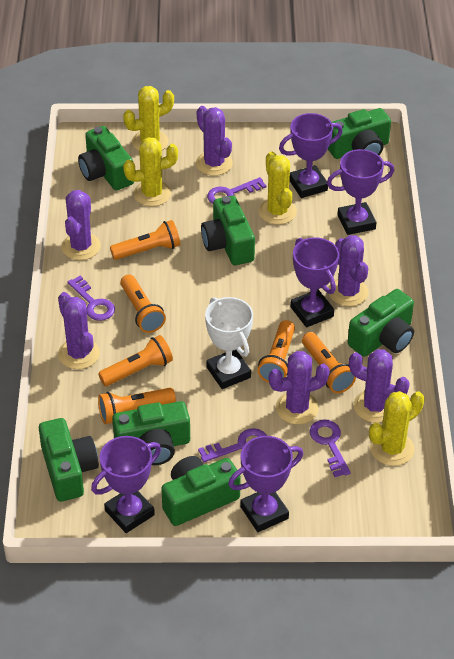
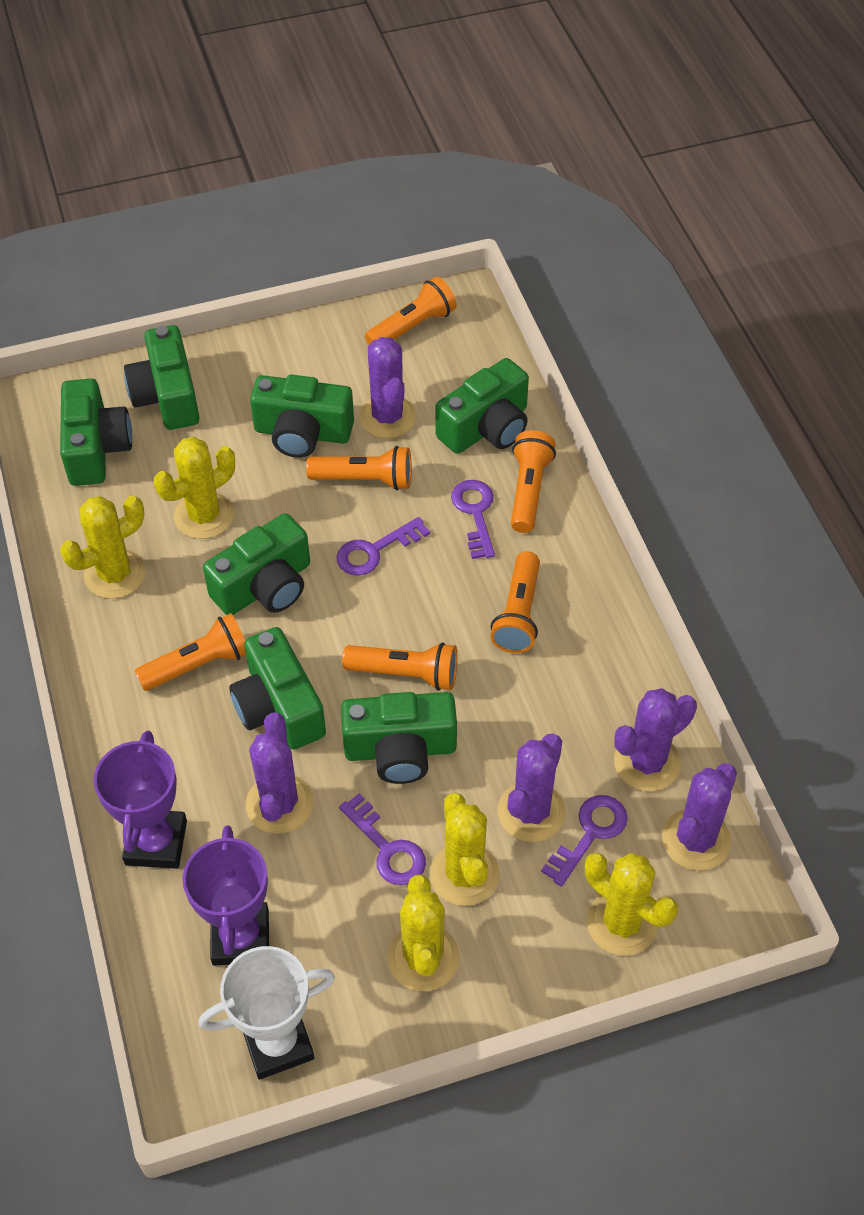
purple cactus: 6 -> 5
purple trophy: 5 -> 2
yellow cactus: 4 -> 5

